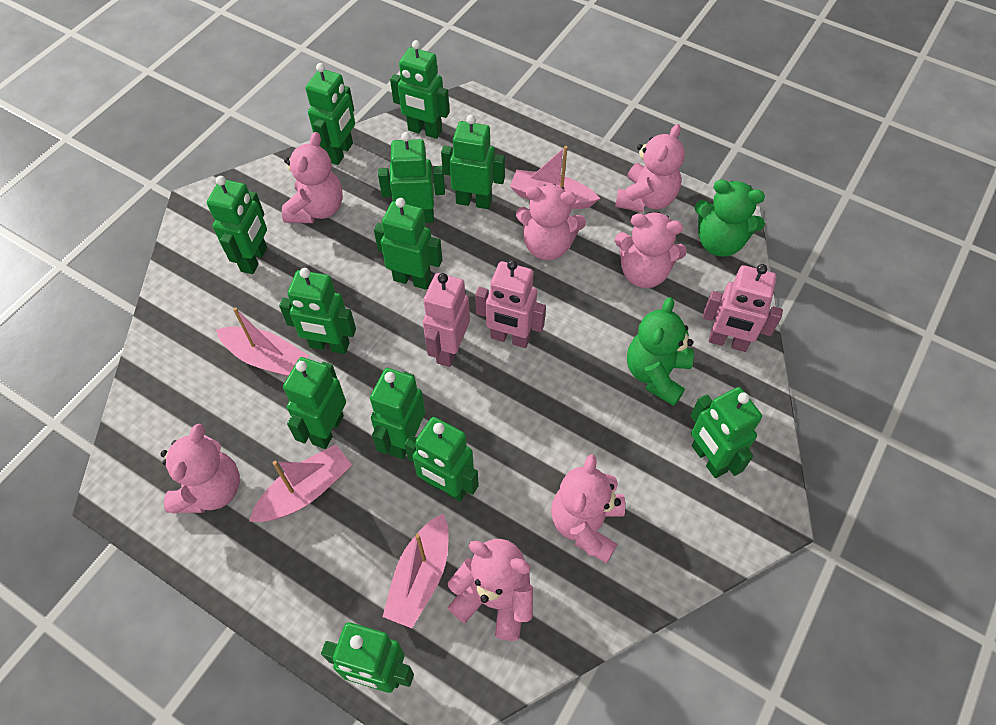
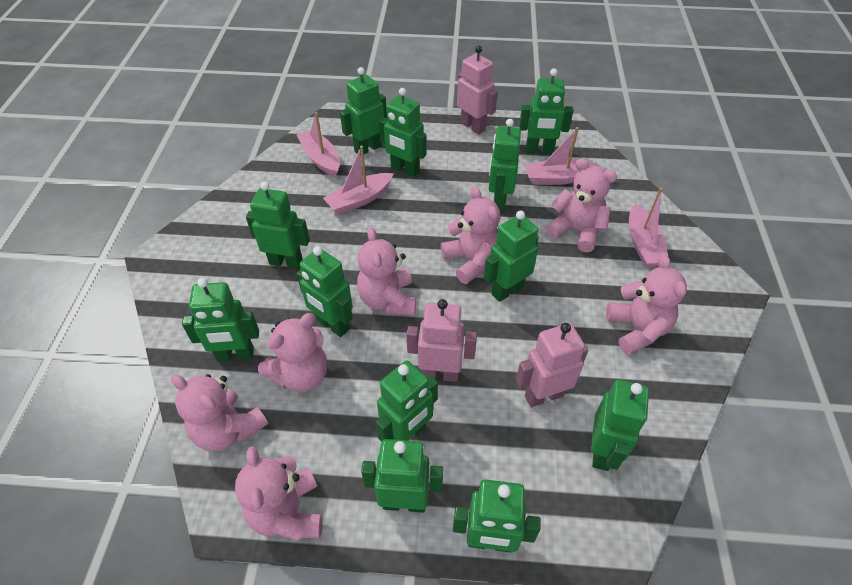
green teddy bear: 2 -> 0

